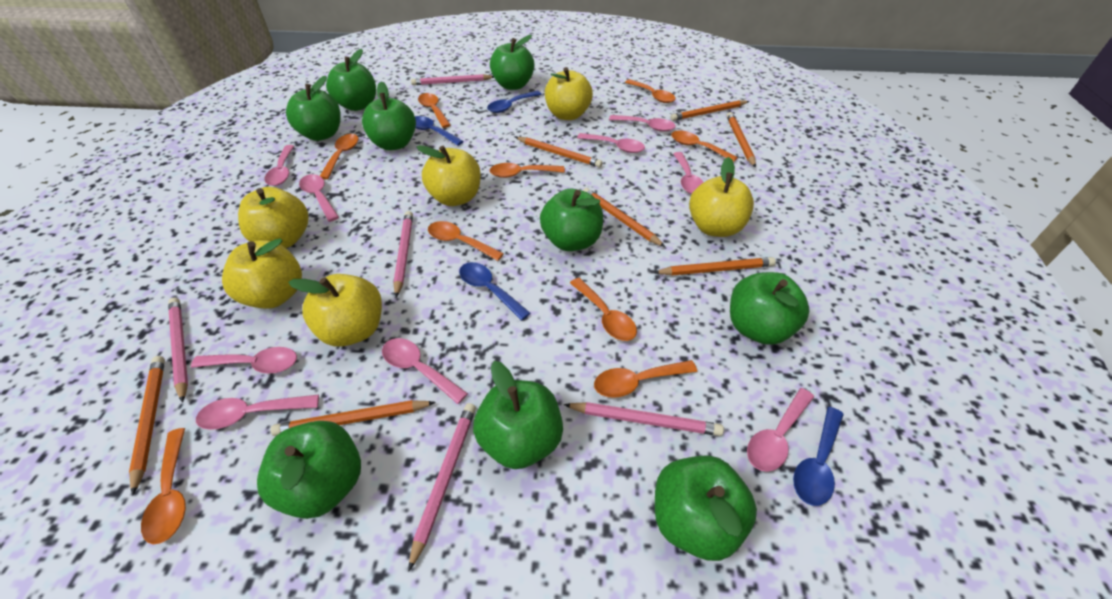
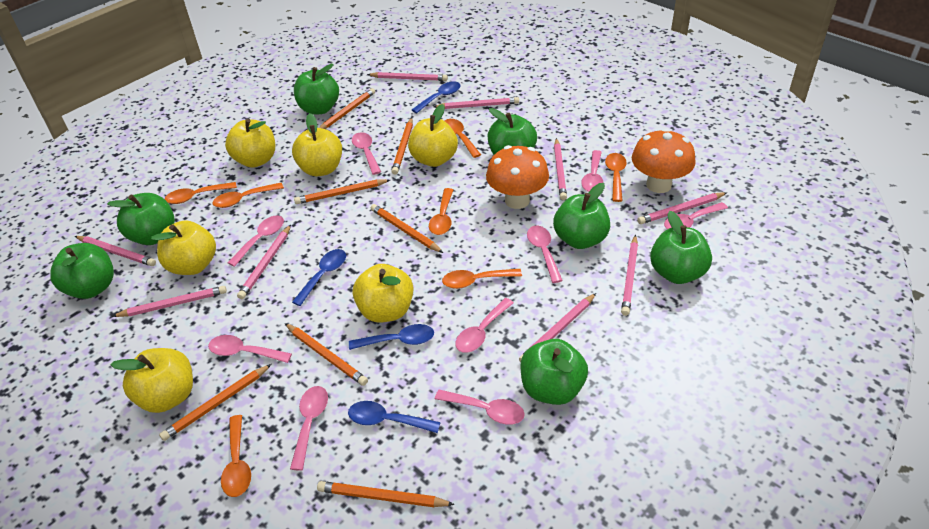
green apple: 9 -> 7
orange mushroom: 0 -> 2
orange spoon: 9 -> 7
pink pencil: 5 -> 9

